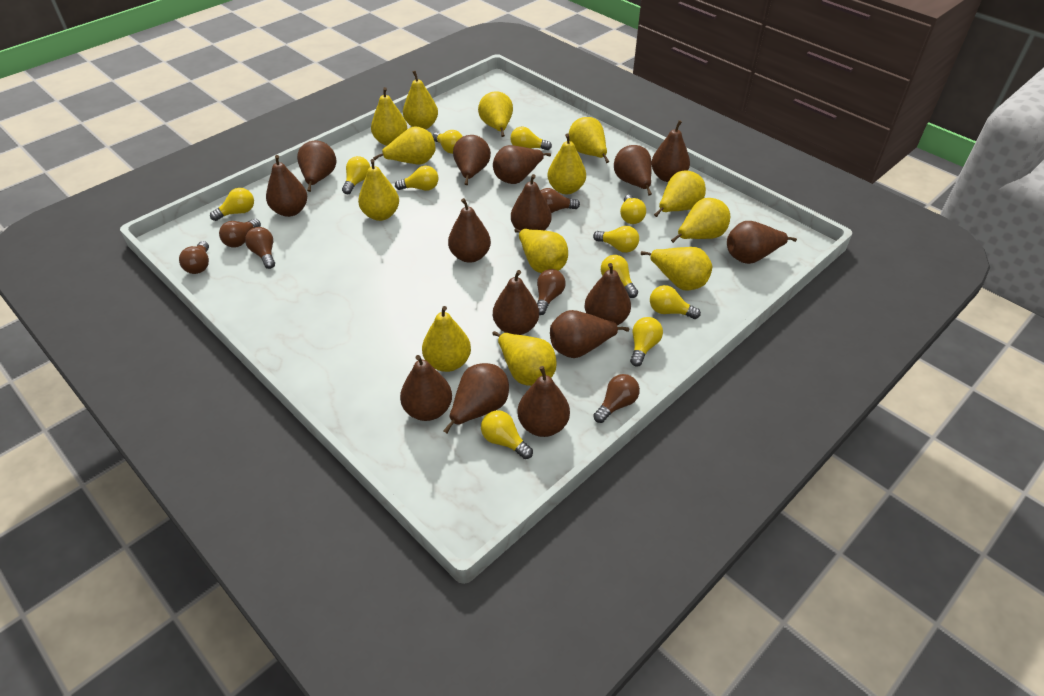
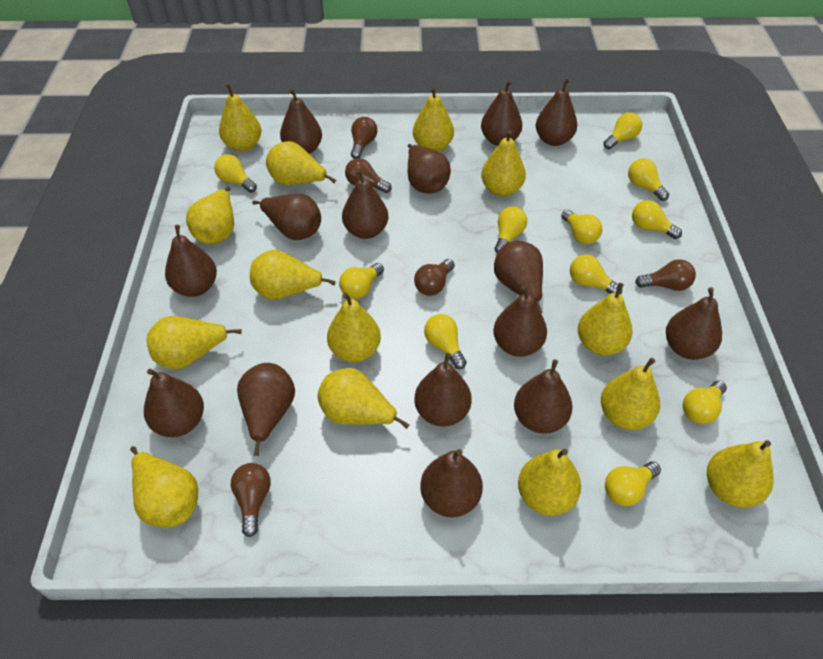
brown light bulb: 6 -> 5
yellow pear: 13 -> 14

